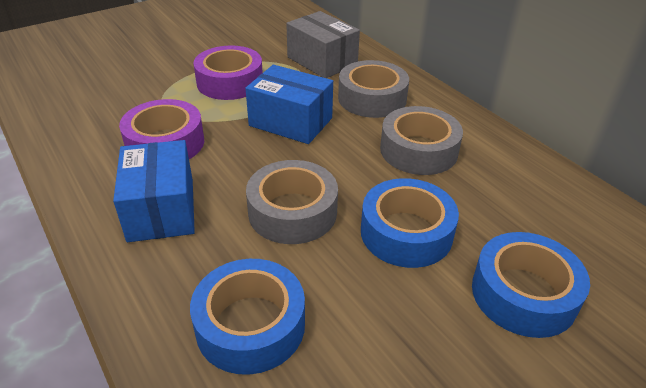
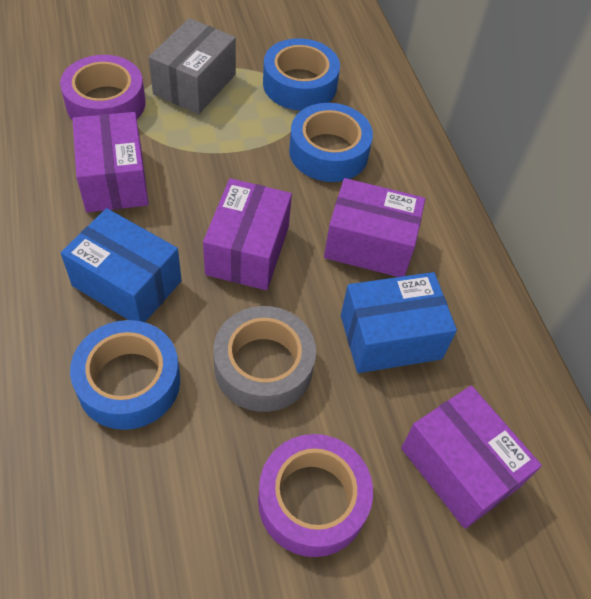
grey tape: 3 -> 1
purple box: 0 -> 4

